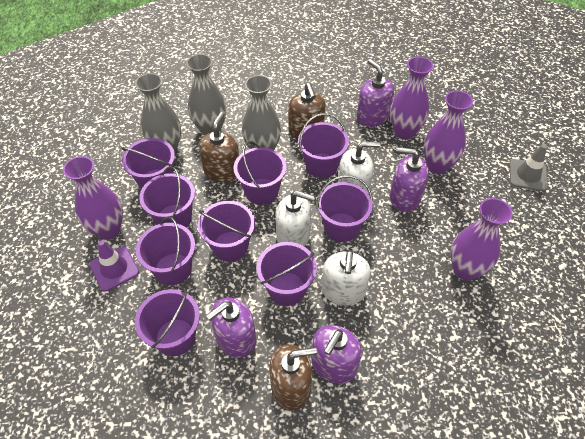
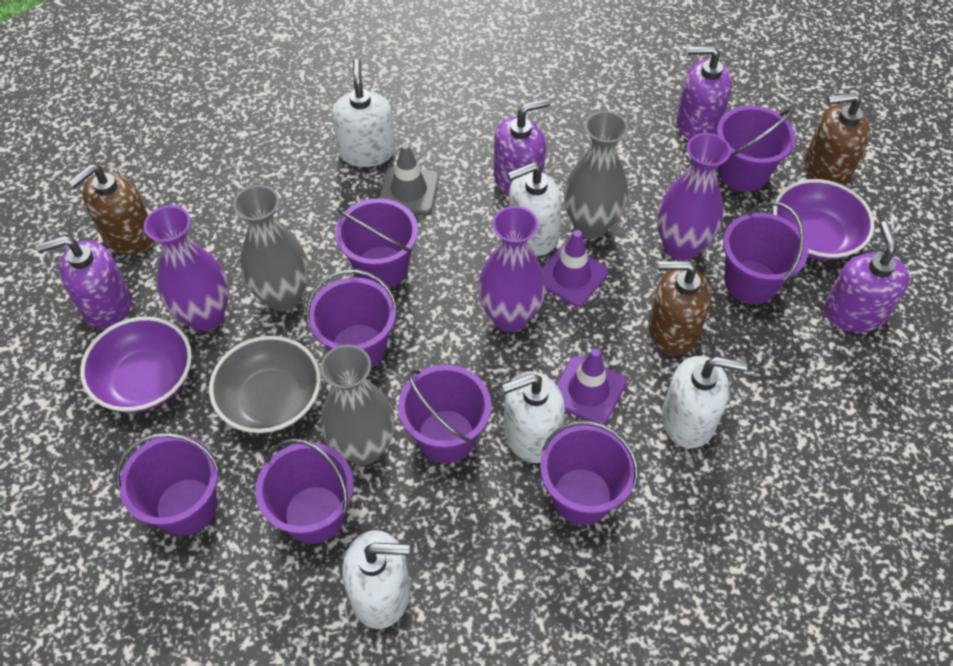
grey bowl: 0 -> 1
purple bowl: 0 -> 2
purple bucket: 9 -> 8
purple traffic cone: 1 -> 2
purple vase: 4 -> 3
white soap dispenser: 3 -> 5

